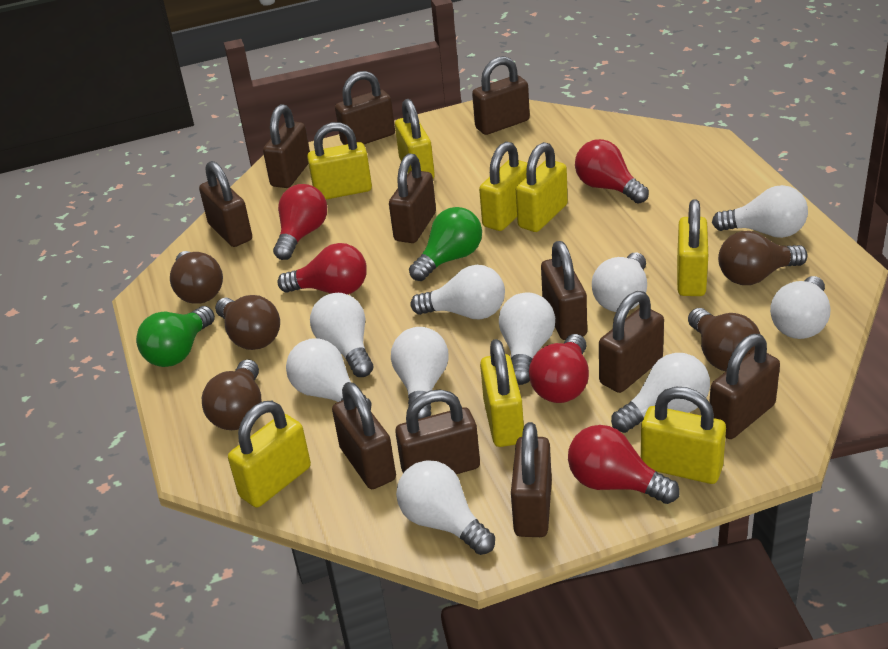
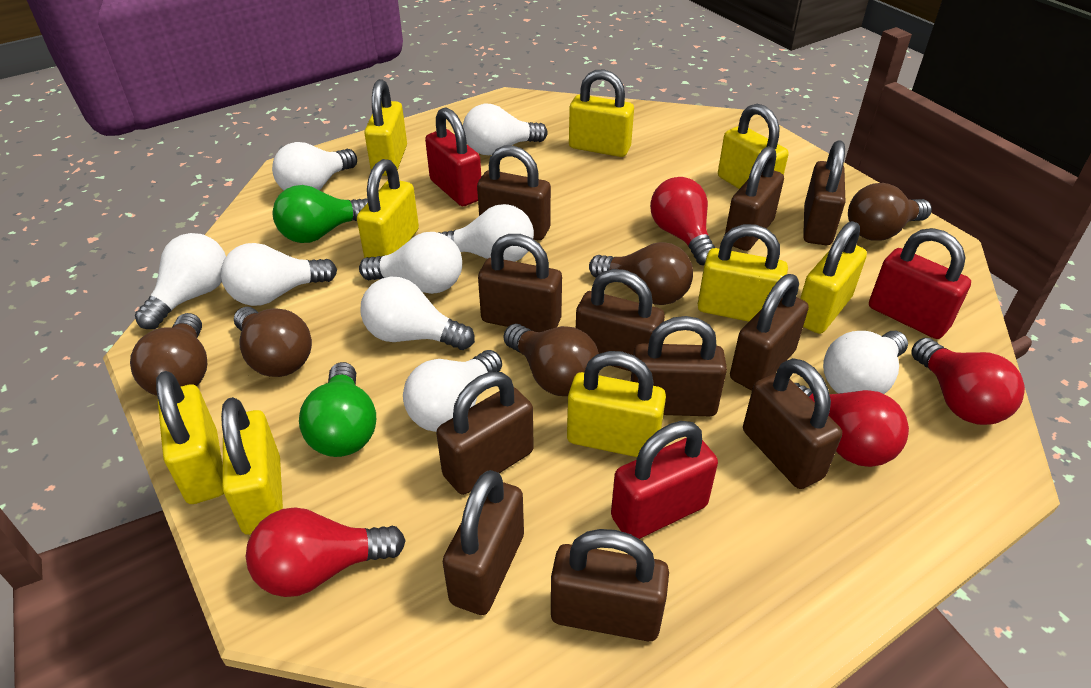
red light bulb: 5 -> 4
red padlock: 0 -> 3
white light bulb: 10 -> 9
yellow padlock: 8 -> 9

